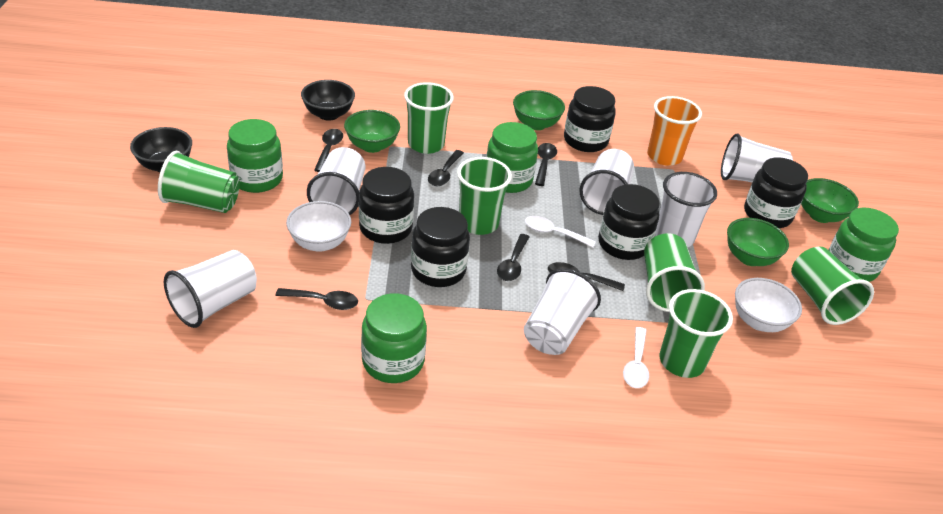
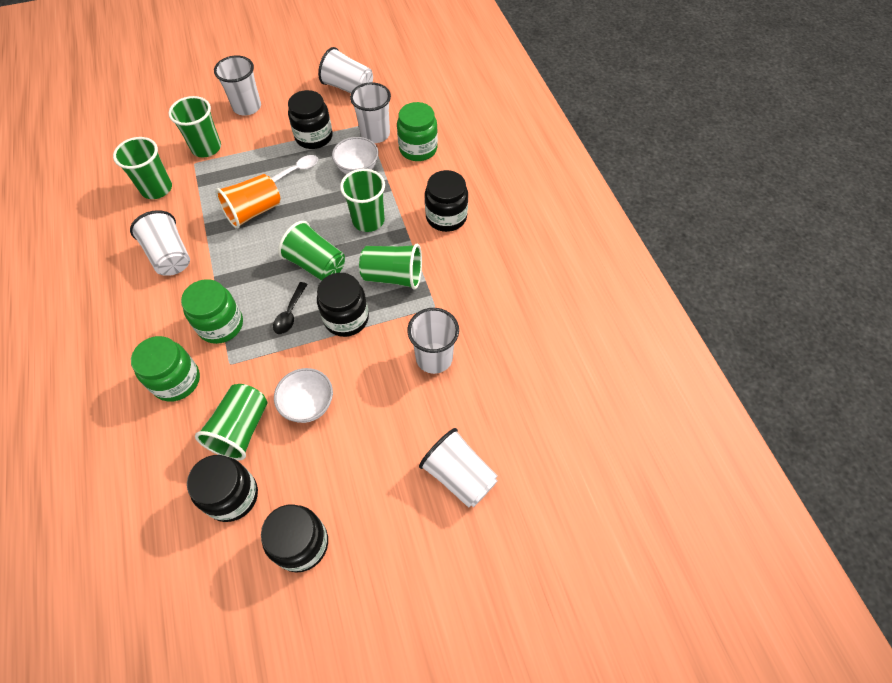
black bowl: 2 -> 0
black spoon: 6 -> 1
green bowl: 4 -> 0
green jar: 4 -> 3
white spoon: 2 -> 1

